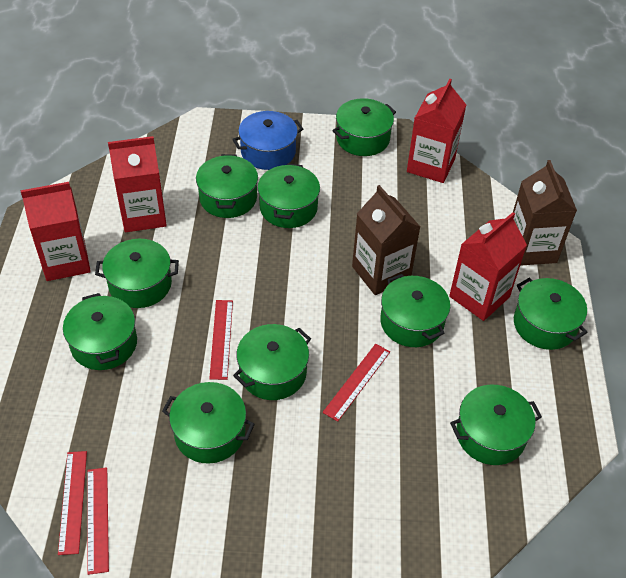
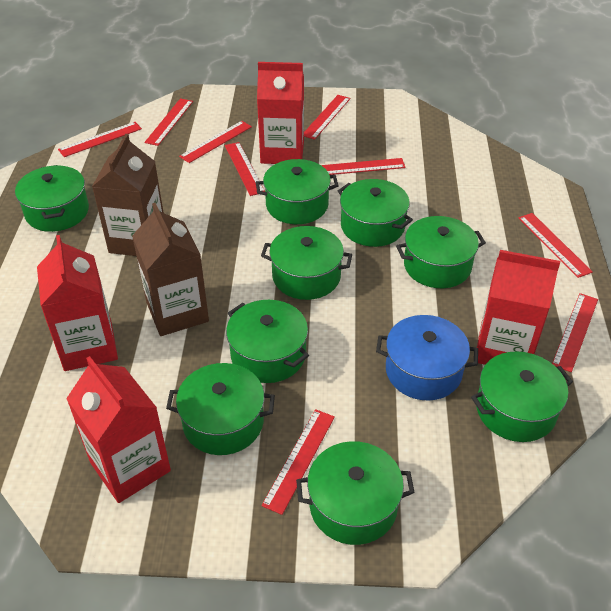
green pot: 10 -> 9
red ruler: 4 -> 9

